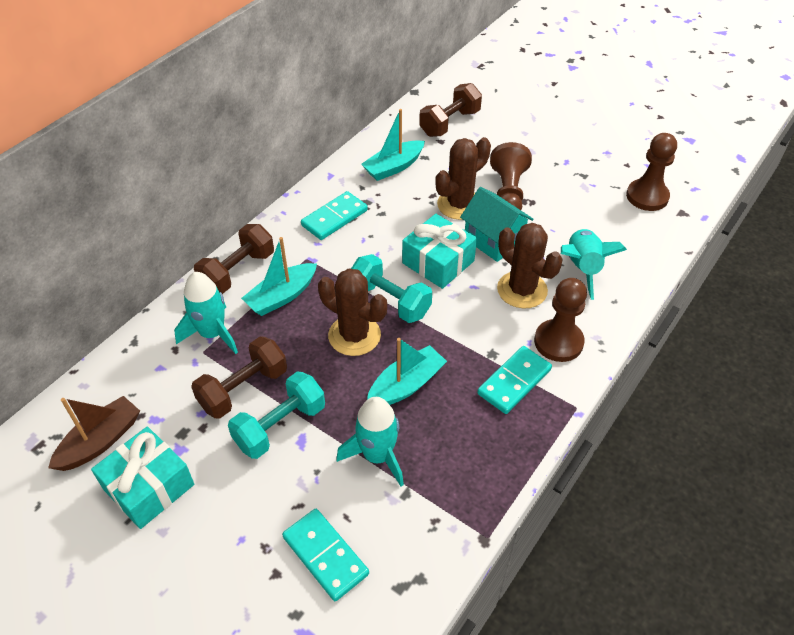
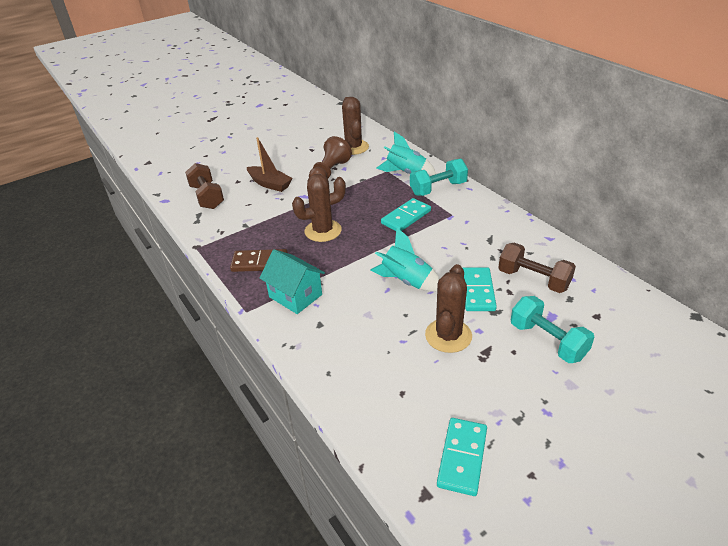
brown domino: 0 -> 1
brown dumbbell: 3 -> 2
brown pawn: 3 -> 1
turquoise boat: 3 -> 0
turquoise gift: 2 -> 0
turquoise rocket: 3 -> 2

